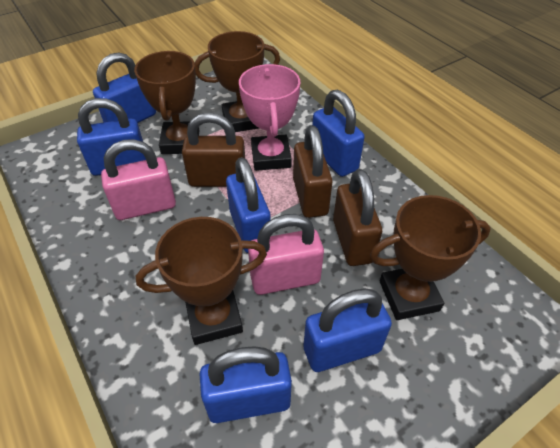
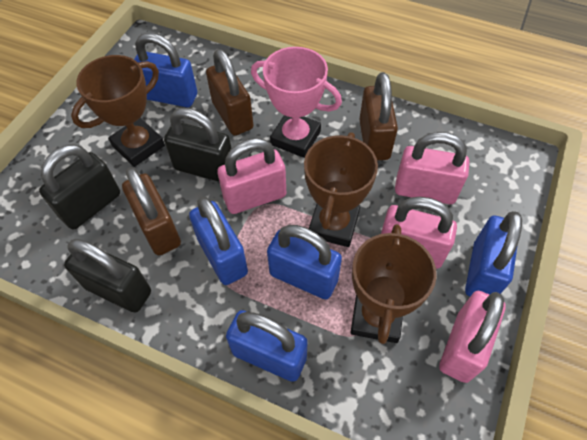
black padlock: 0 -> 3
blue padlock: 6 -> 5
brown trophy: 4 -> 3
pink padlock: 2 -> 4

